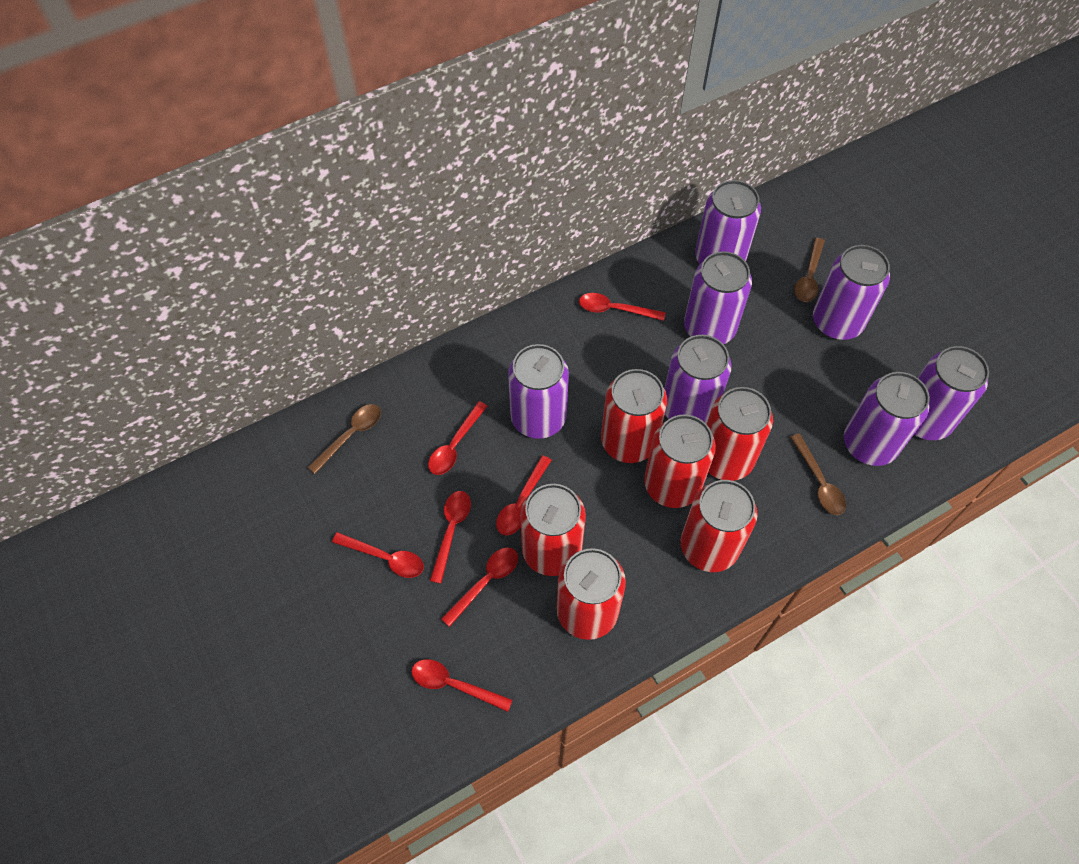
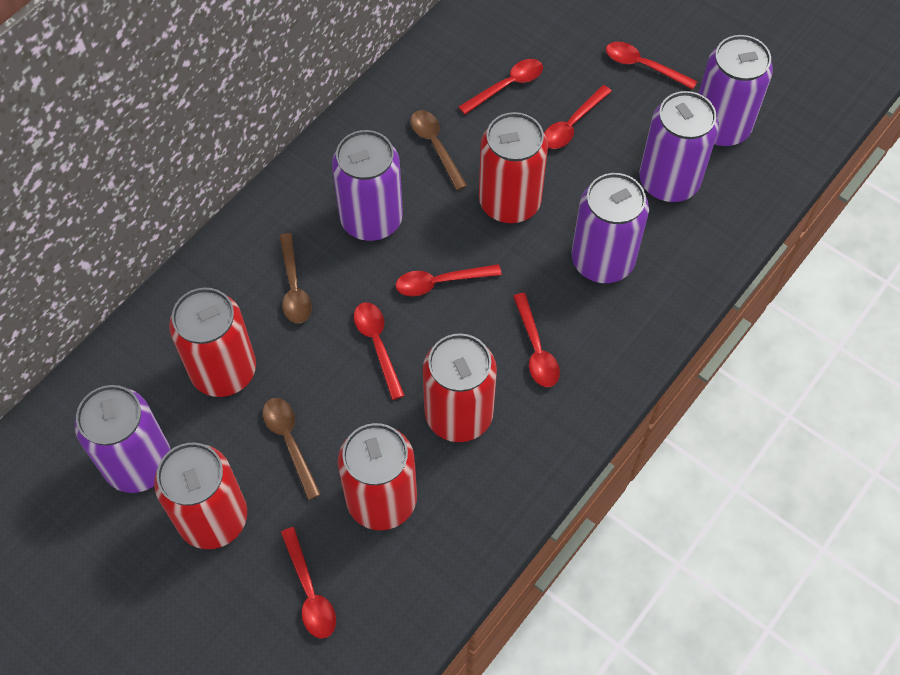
purple can: 7 -> 5
red can: 6 -> 5

